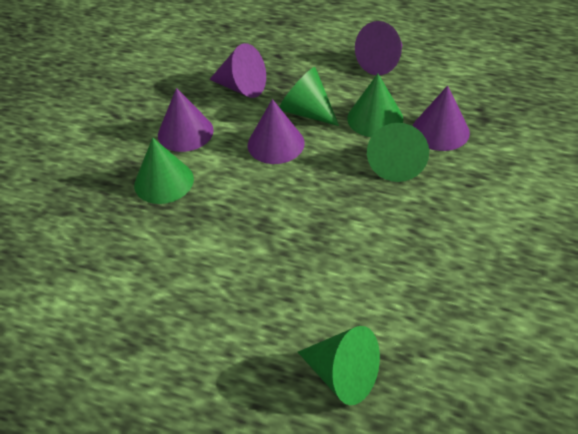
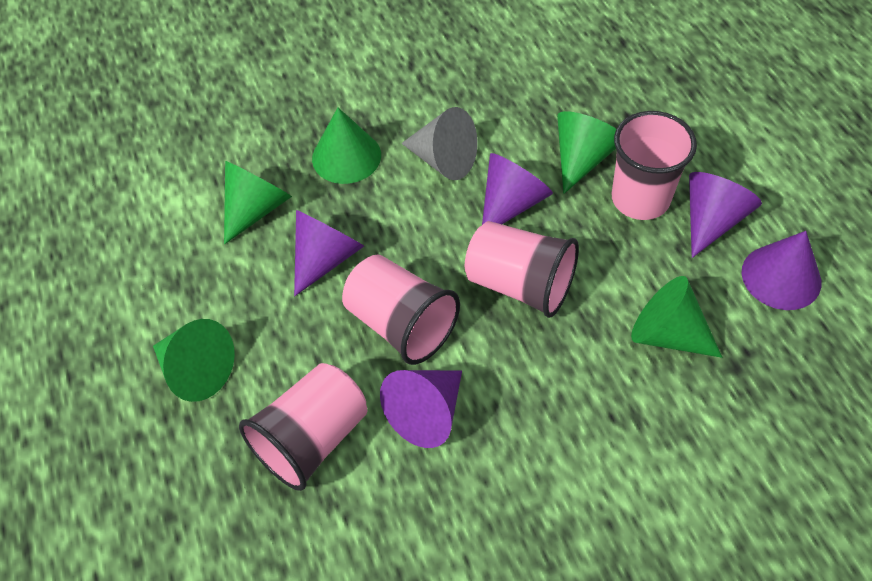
grey cone: 0 -> 1
pink cup: 0 -> 4

